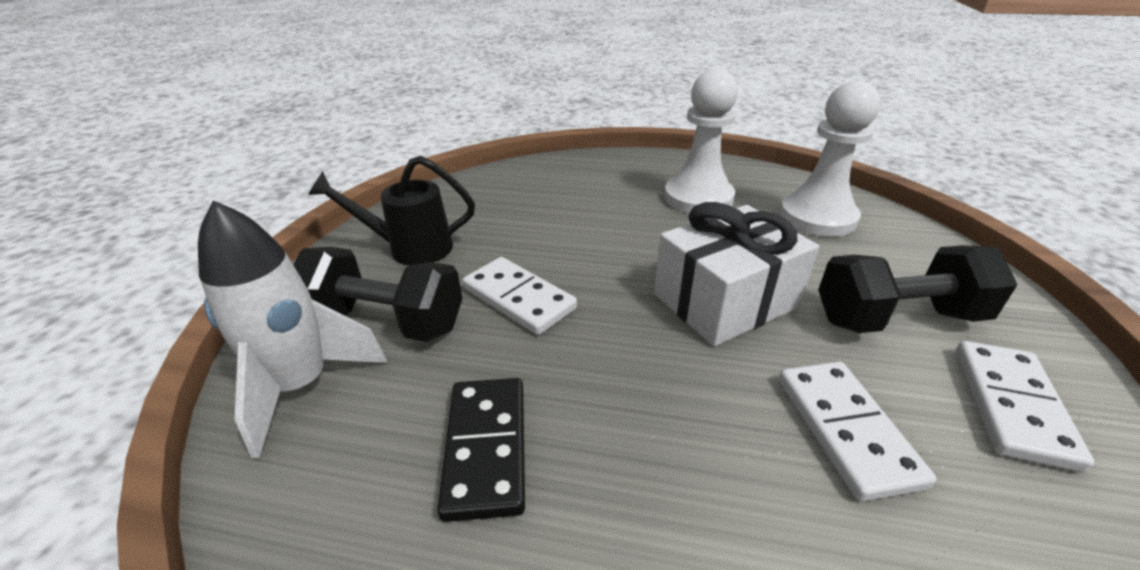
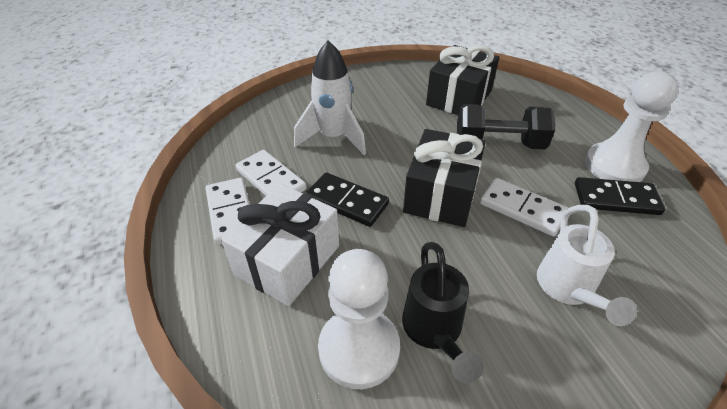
black domino: 1 -> 2
black dumbbell: 2 -> 1
black gift: 0 -> 2
white watering can: 0 -> 1

